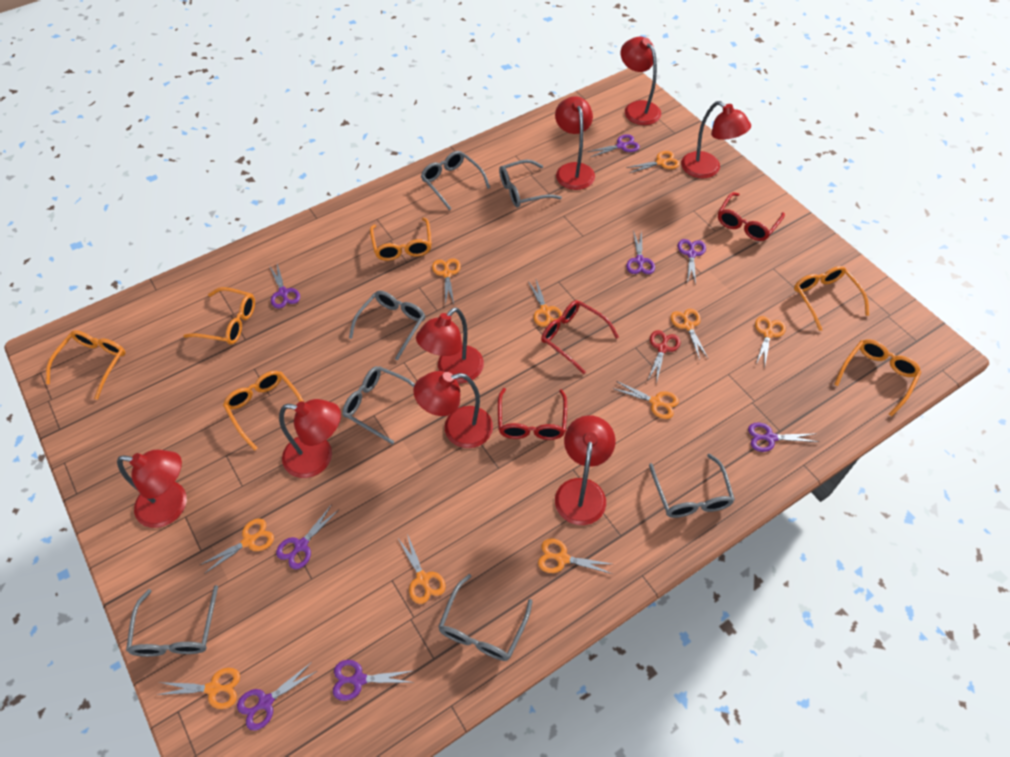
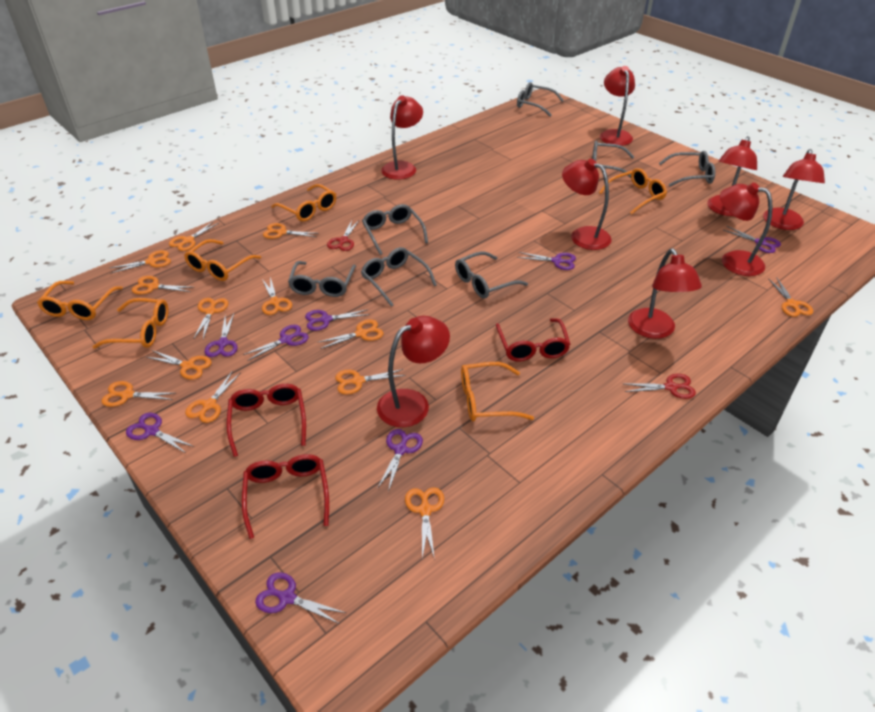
orange scissors: 10 -> 13
red scissors: 1 -> 2

